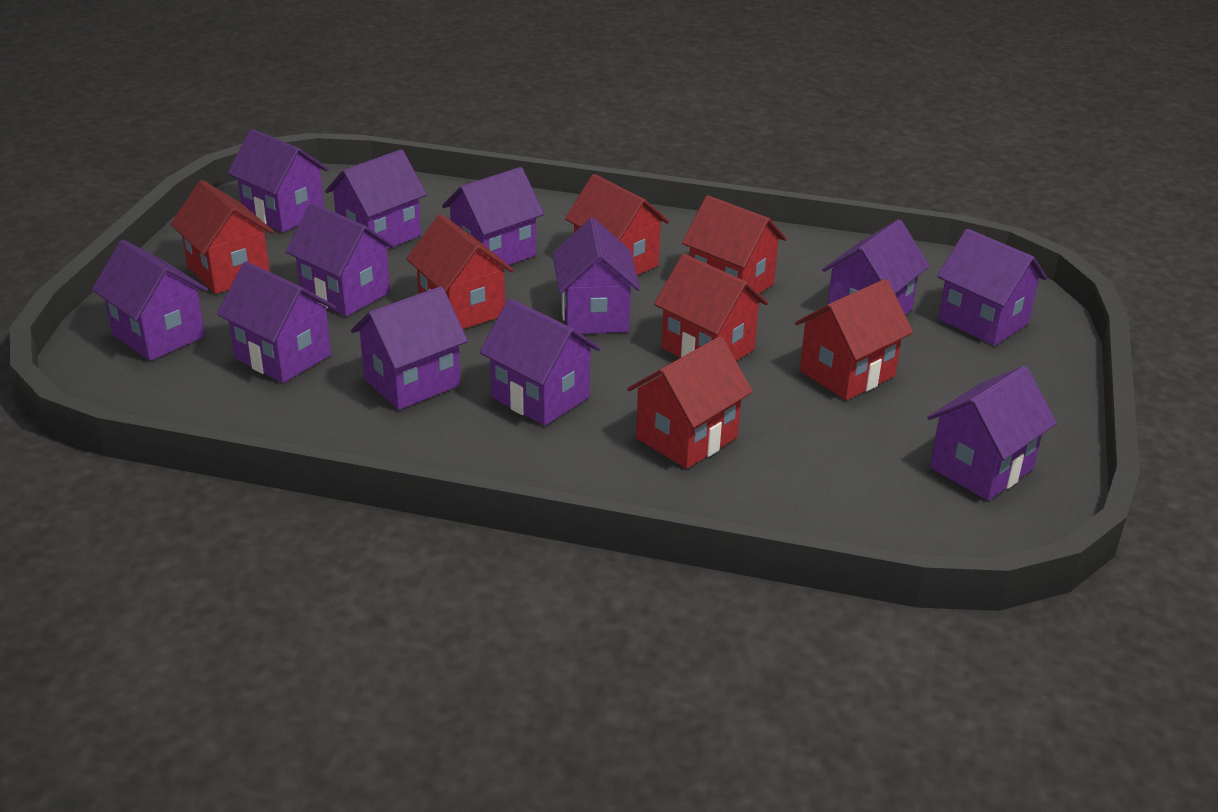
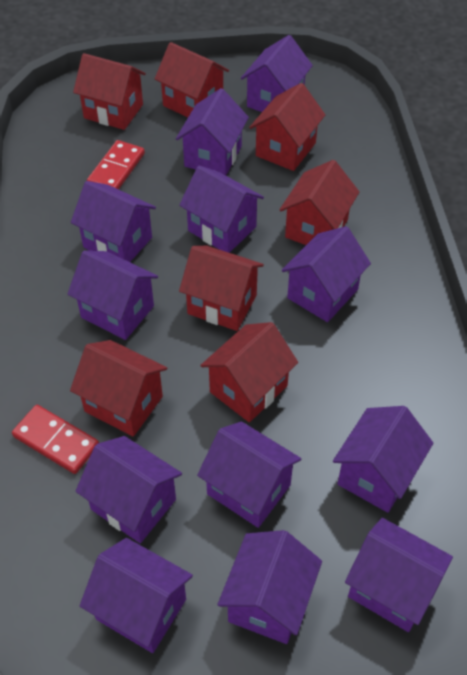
red domino: 0 -> 2

